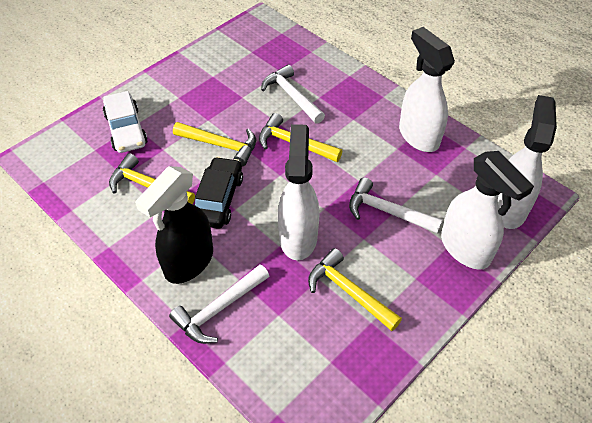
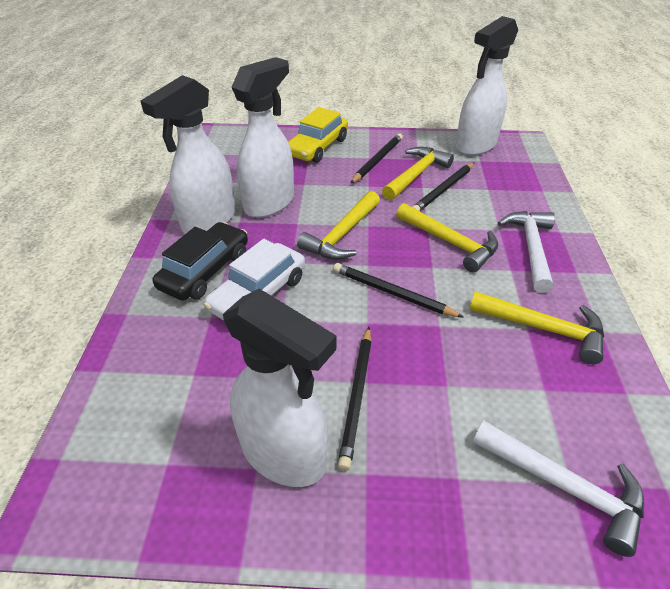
black pencil: 0 -> 4
black spray bottle: 1 -> 0
white hammer: 3 -> 2
yellow car: 0 -> 1

